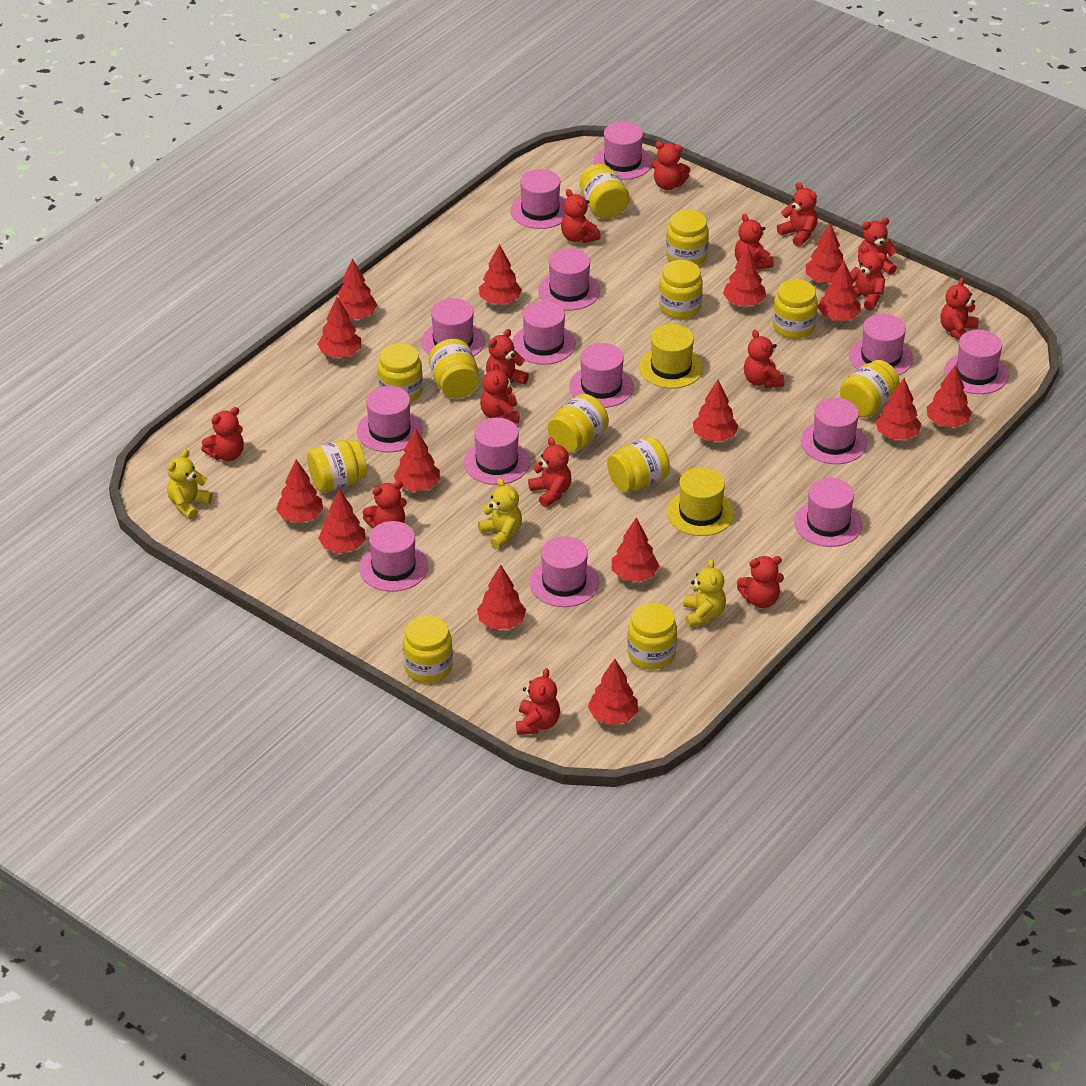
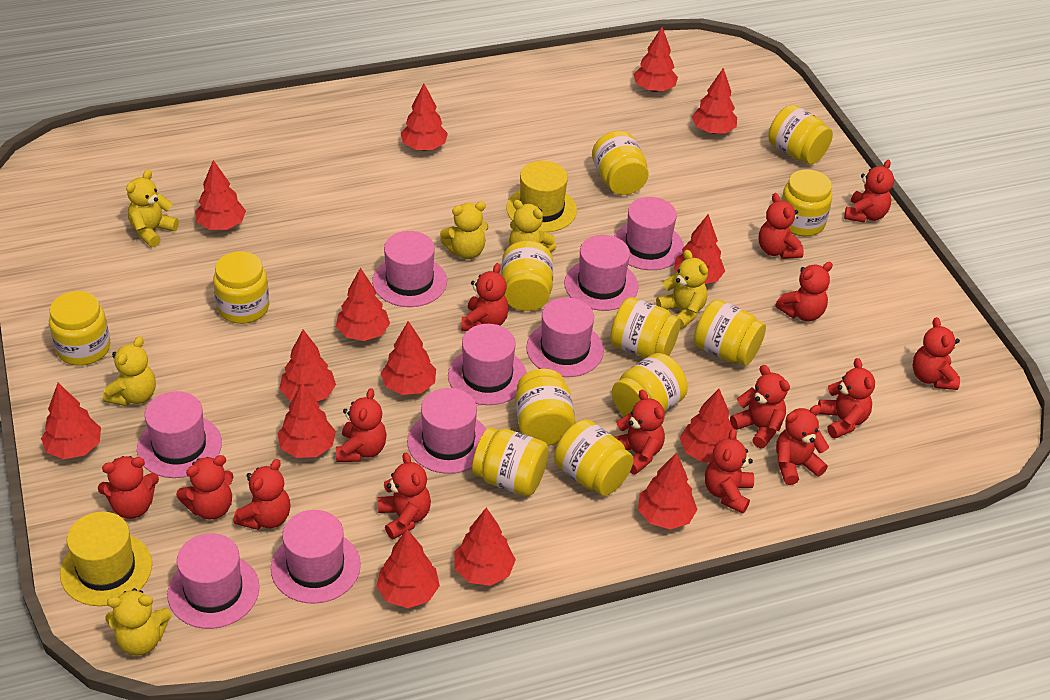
pink hat: 14 -> 9
red tree: 15 -> 14
yellow teddy bear: 3 -> 6

